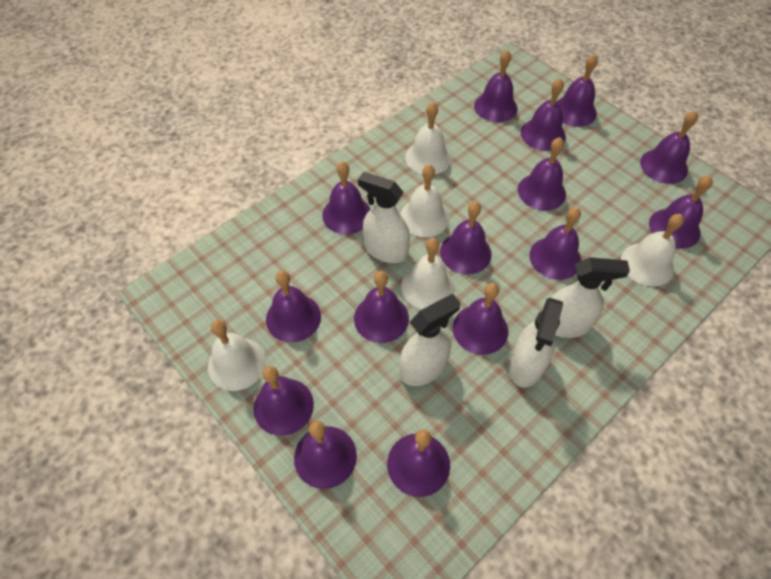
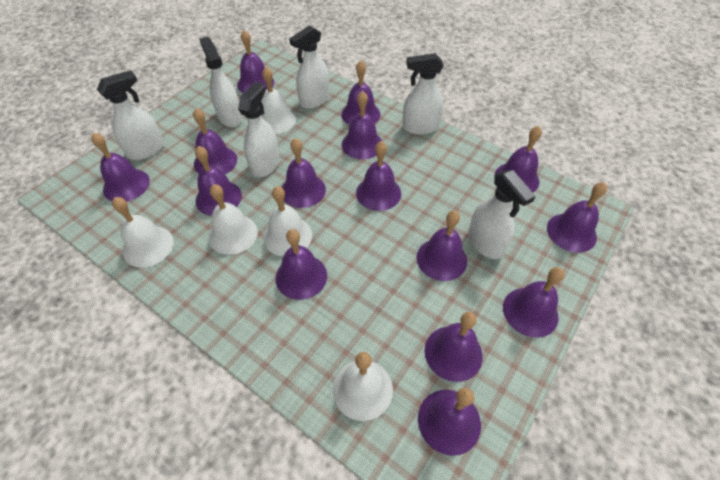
white spray bottle: 4 -> 6

